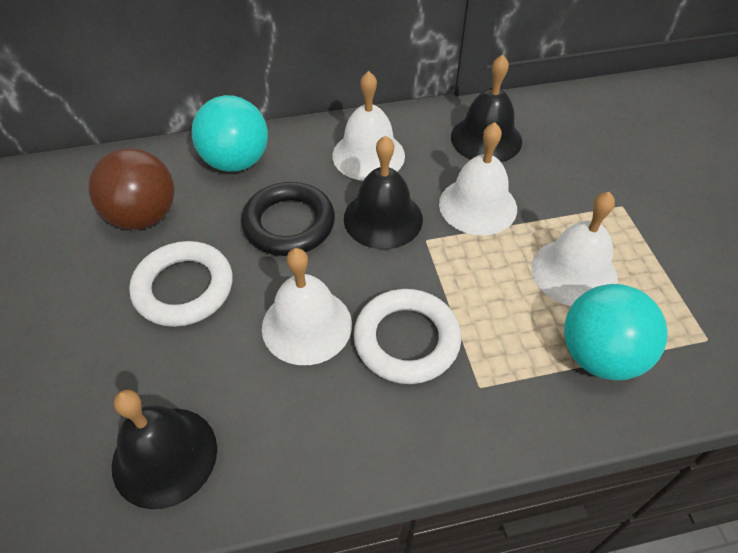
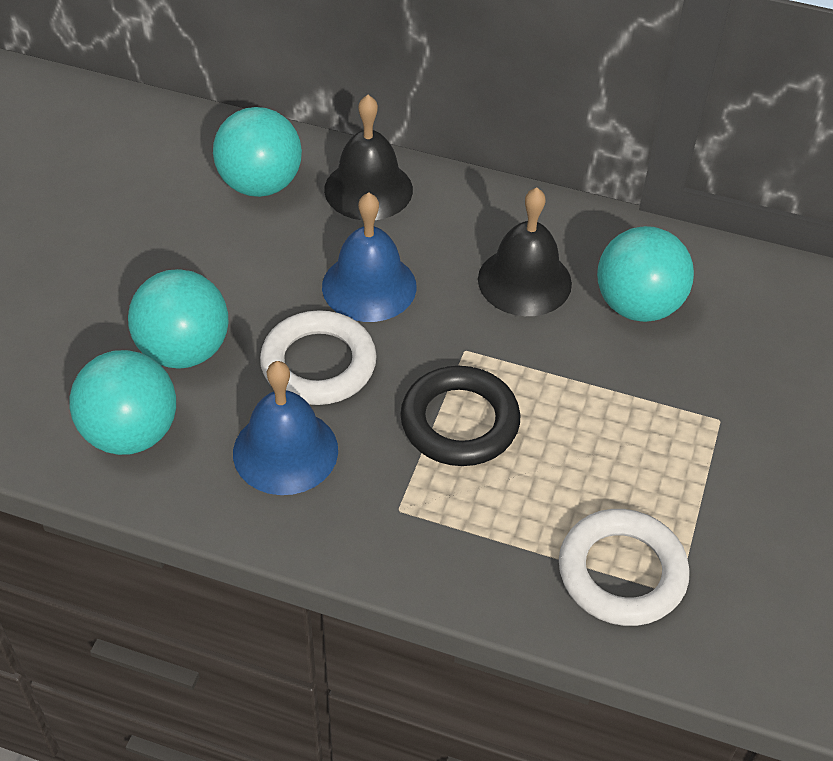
black bell: 3 -> 2
blue bell: 0 -> 2
brown ball: 1 -> 0
turquoise ball: 2 -> 4
white bell: 4 -> 0

